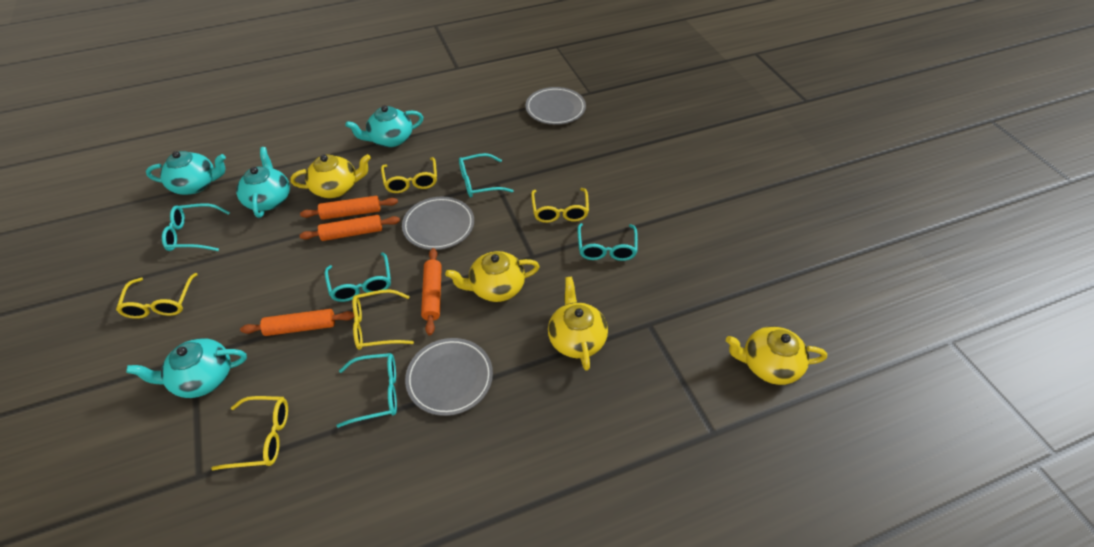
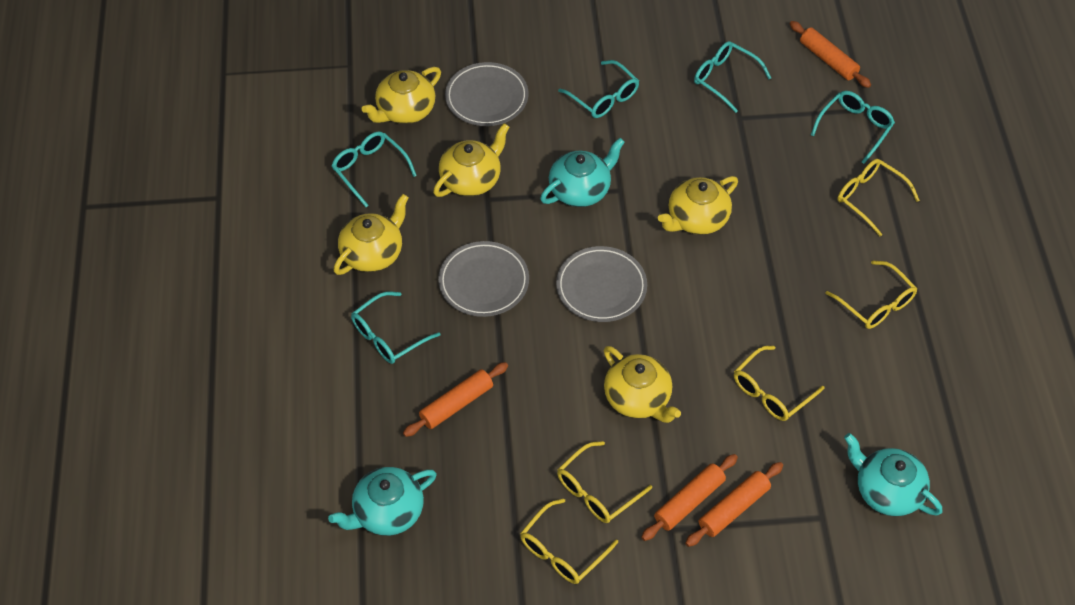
turquoise teapot: 4 -> 3
yellow teapot: 4 -> 5

